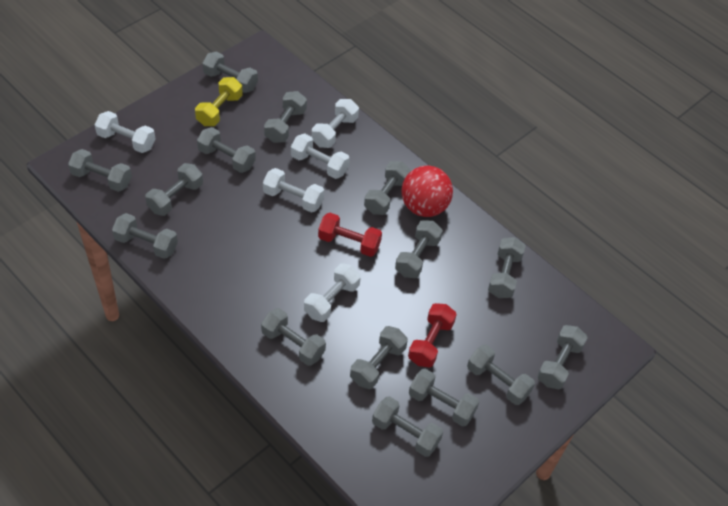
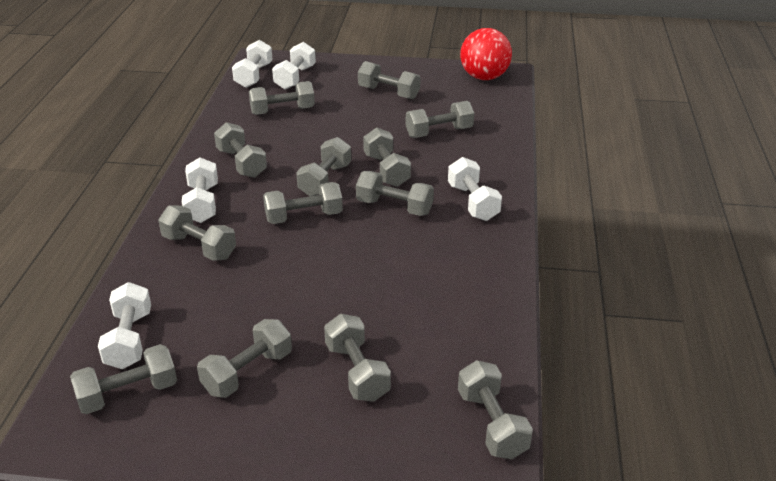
grey dumbbell: 15 -> 13
red dumbbell: 2 -> 0
yellow dumbbell: 1 -> 0

